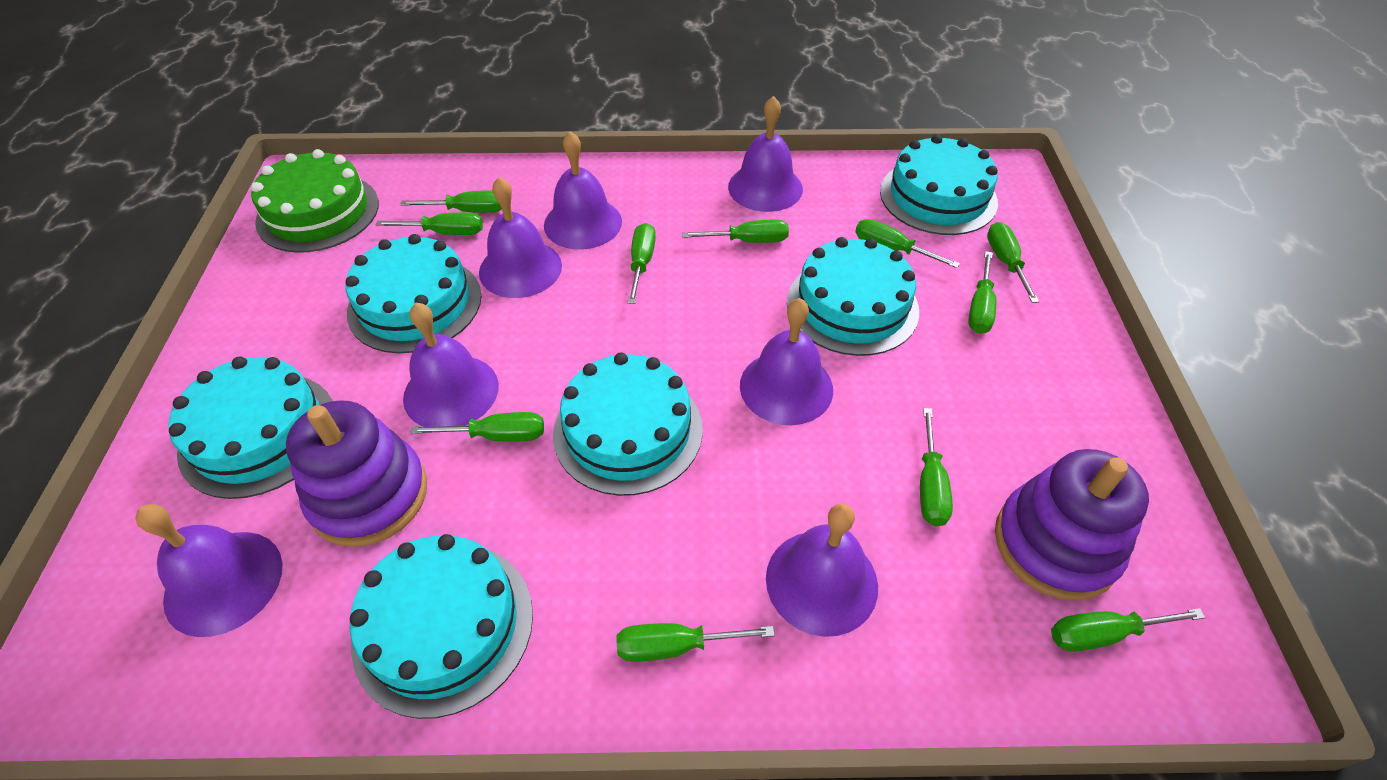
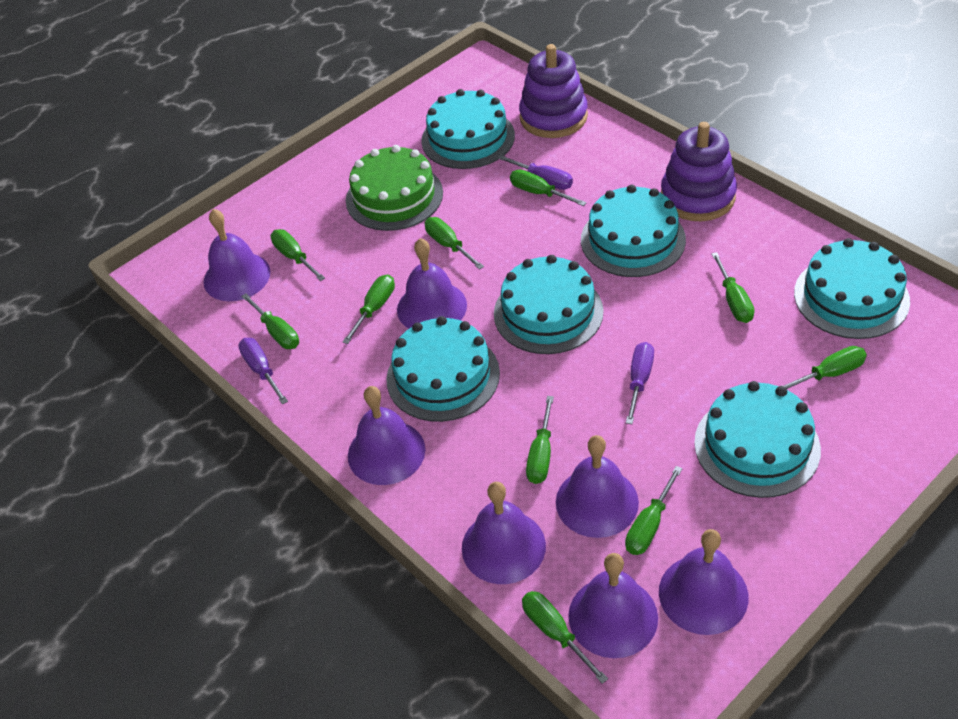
green screwdriver: 11 -> 10
purple screwdriver: 0 -> 3

